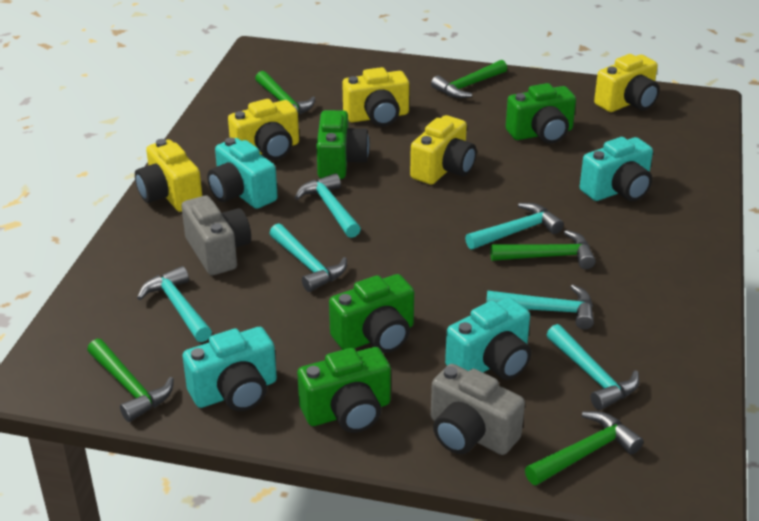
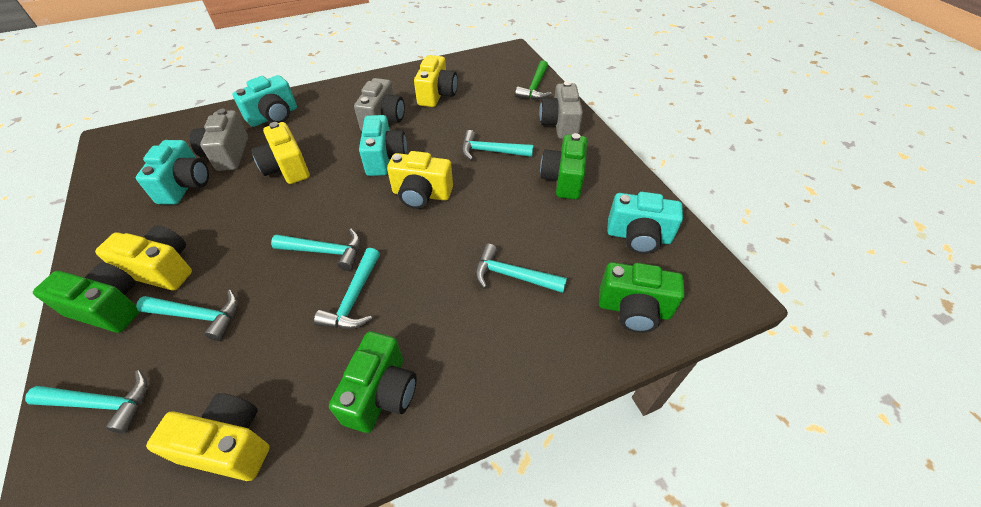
green hammer: 5 -> 1
grey camera: 2 -> 3

